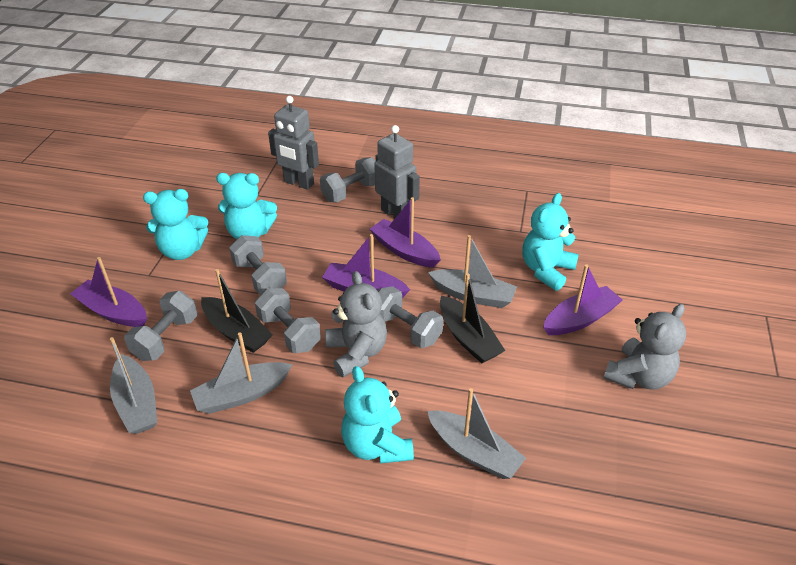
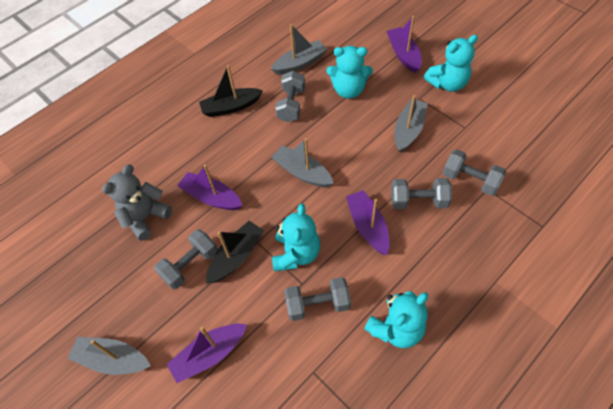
grey robot: 2 -> 0
grey teddy bear: 2 -> 1

